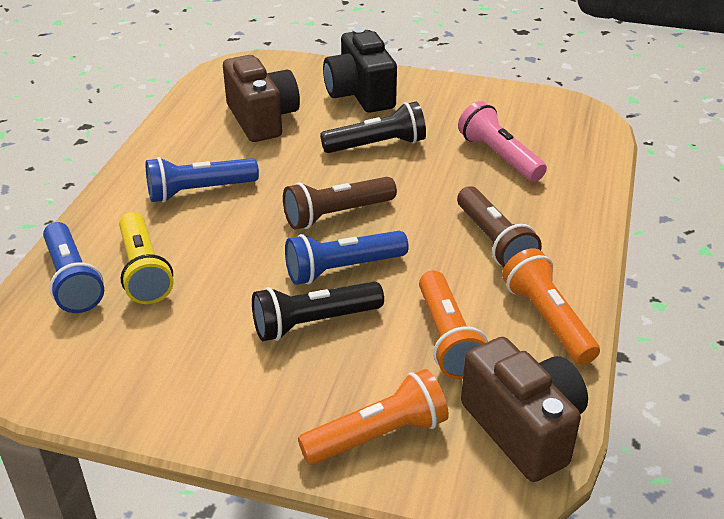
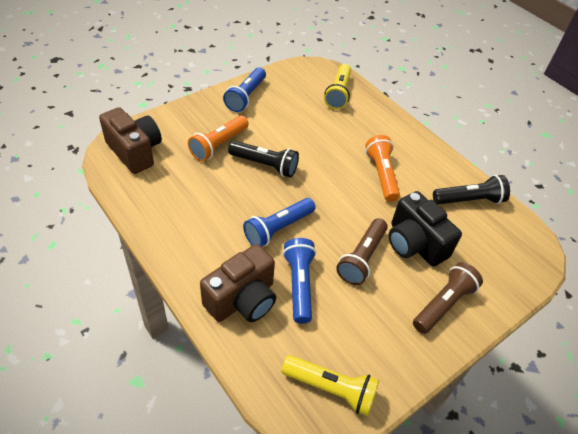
orange flashlight: 3 -> 2
pink flashlight: 1 -> 0
yellow flashlight: 1 -> 2

